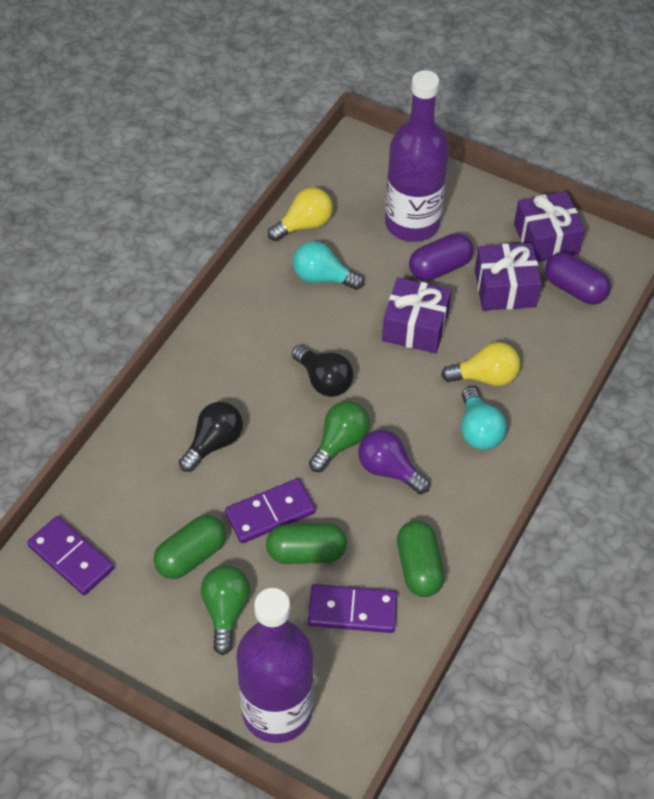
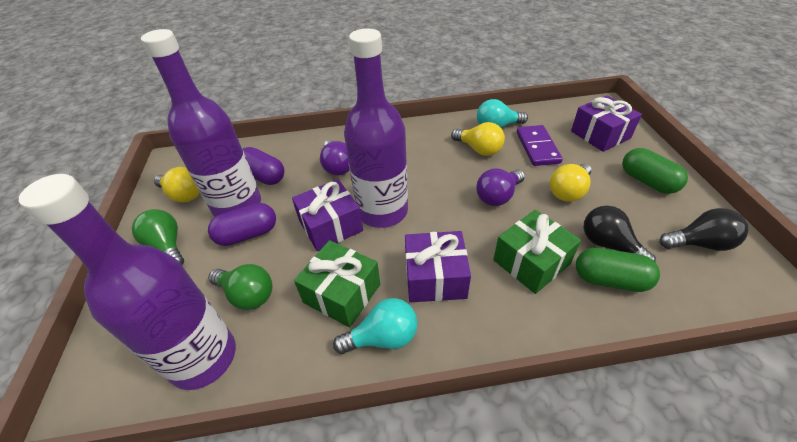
green capsule: 3 -> 2
green gift: 0 -> 2
purple bottle: 2 -> 3
purple domino: 3 -> 1
purple light bulb: 1 -> 2
yellow light bulb: 2 -> 3

